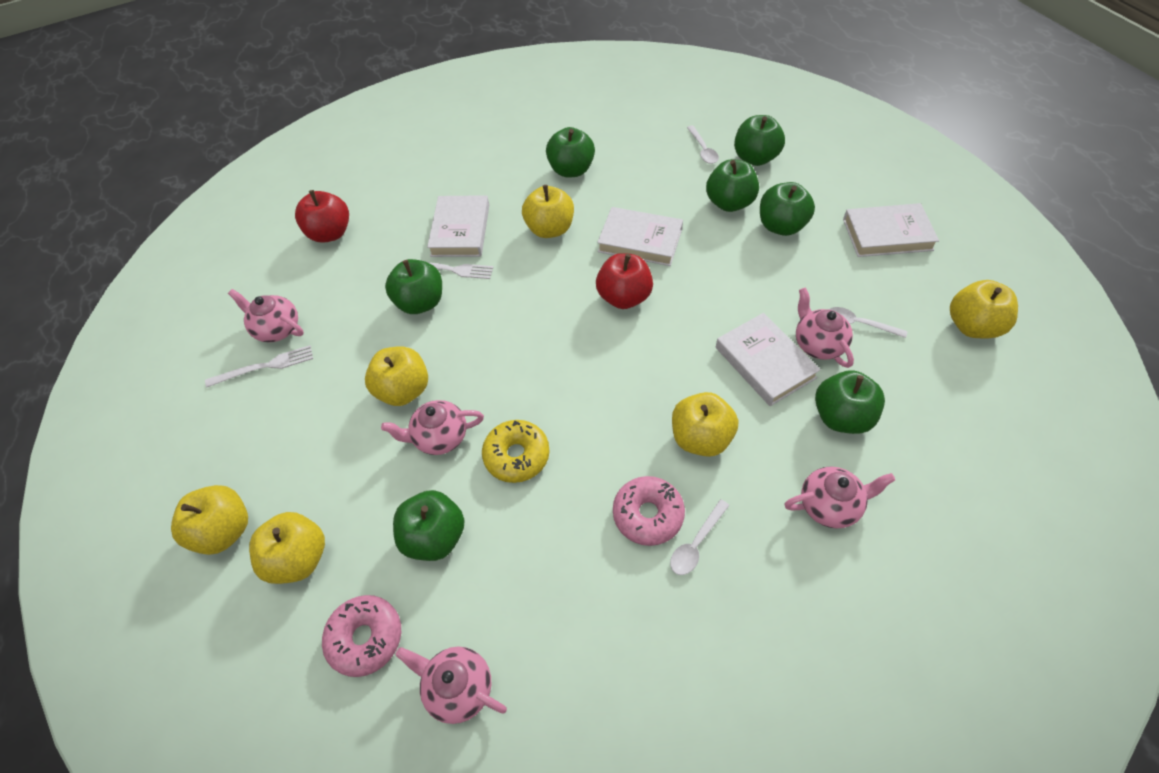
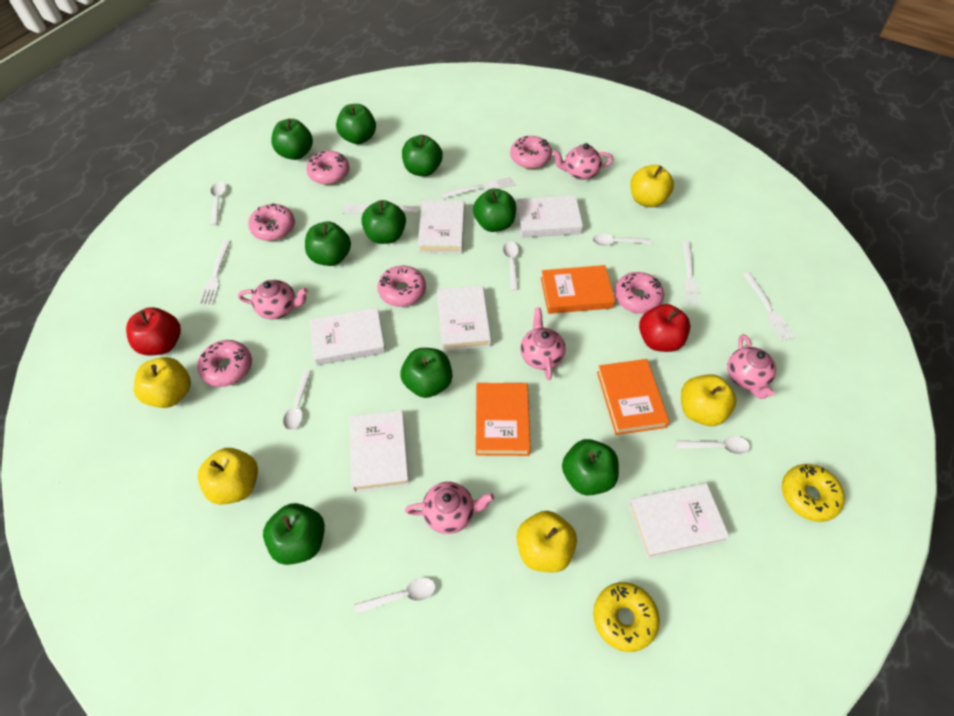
green apple: 7 -> 9
orange book: 0 -> 3
pink donut: 2 -> 6
white book: 4 -> 6
white fork: 2 -> 5
white spoon: 3 -> 6
yellow apple: 6 -> 5
yellow donut: 1 -> 2

